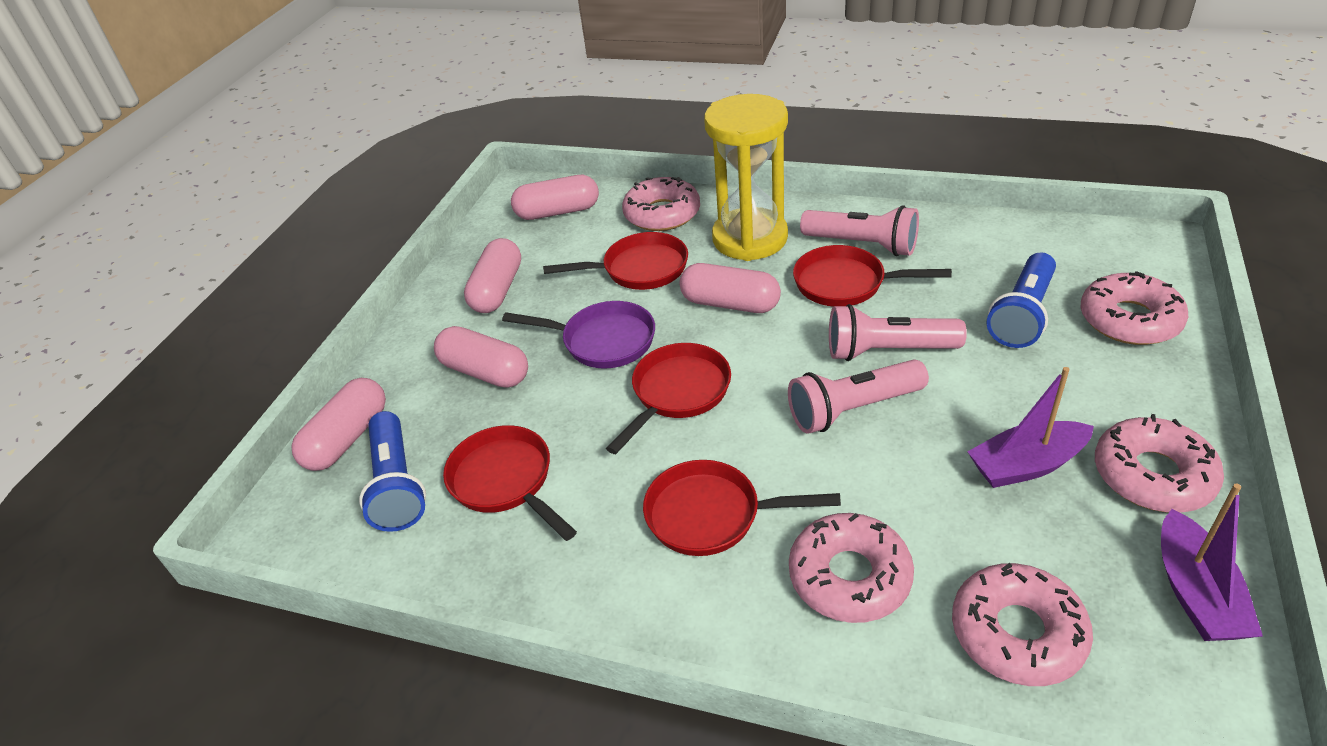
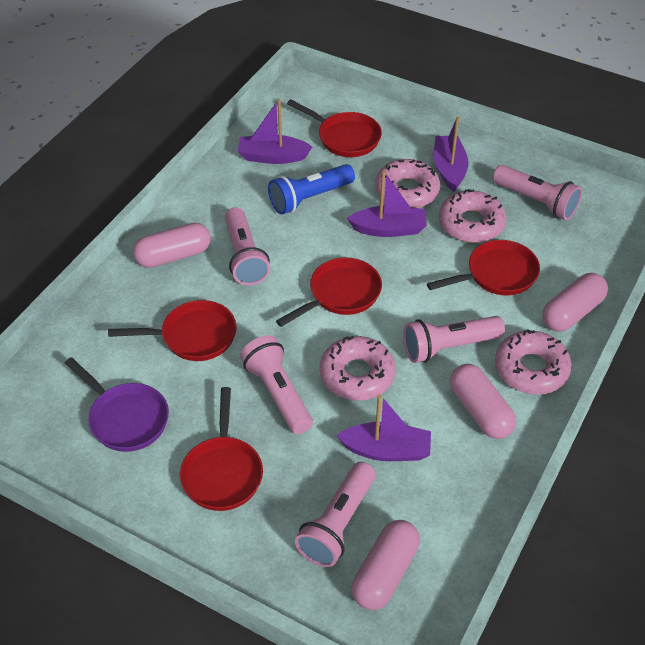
blue flashlight: 2 -> 1
pink capsule: 5 -> 4
pink donut: 5 -> 4
pink flashlight: 3 -> 5
purple boat: 2 -> 4
yellow hourglass: 1 -> 0

